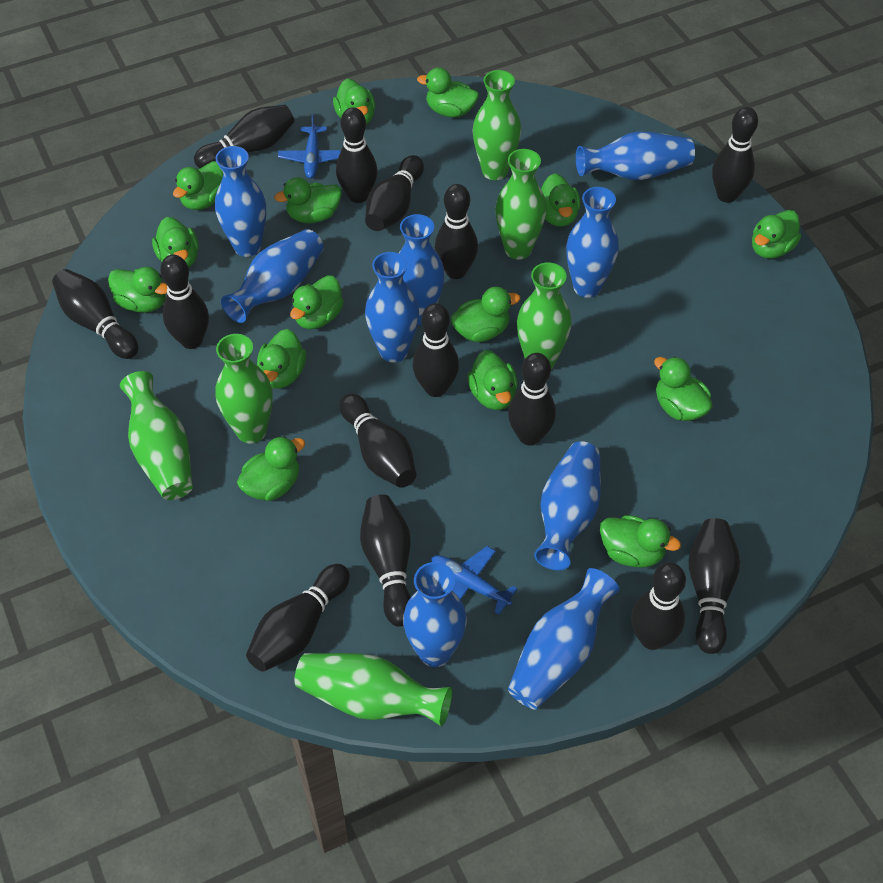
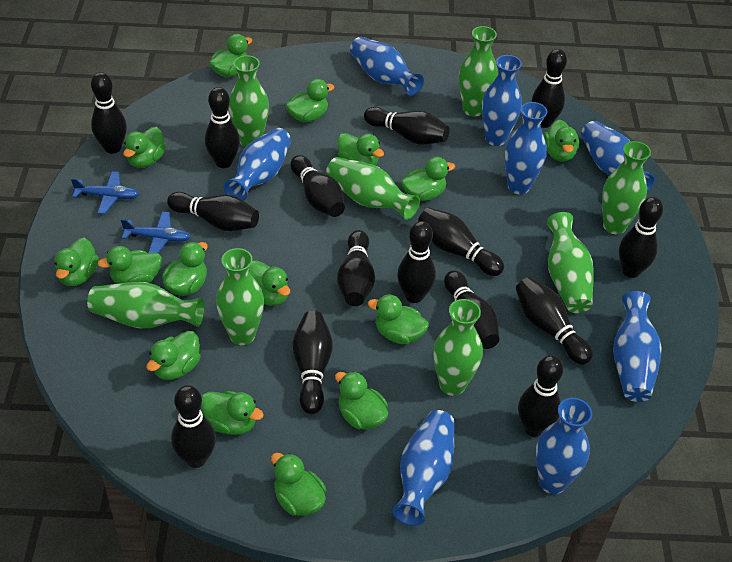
black bowling pin: 14 -> 15
blue vase: 9 -> 8
green vase: 6 -> 8

